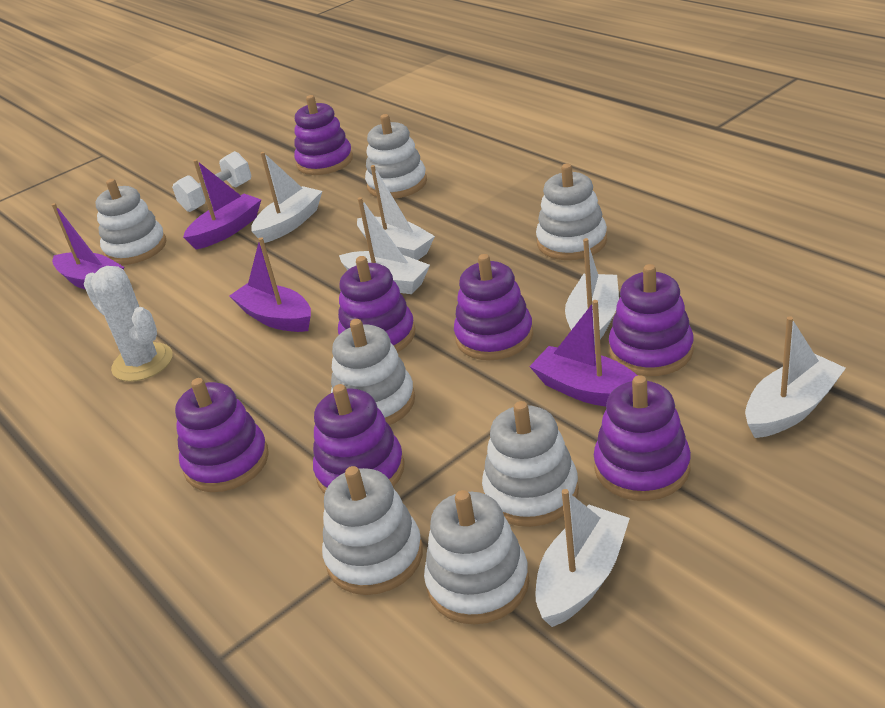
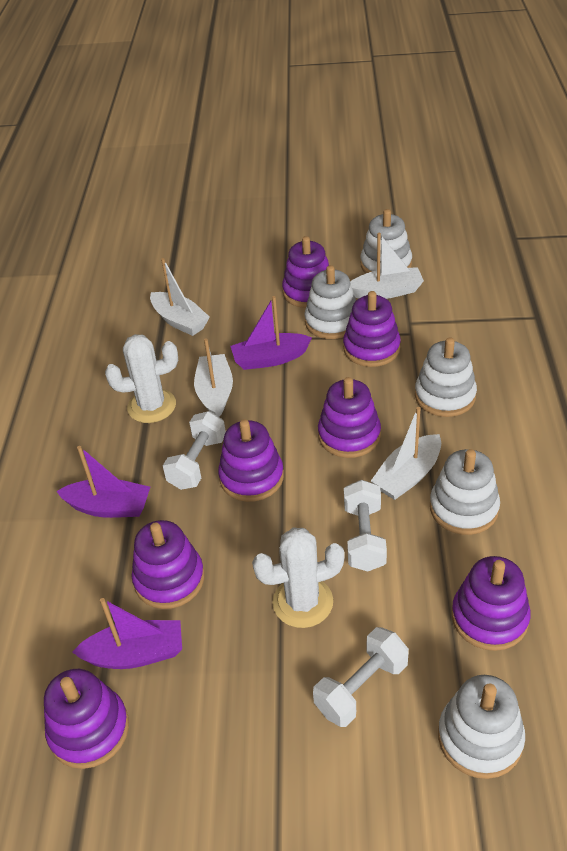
purple boat: 4 -> 3
white boat: 6 -> 4
white cactus: 1 -> 2
white dumbbell: 1 -> 3
white stacking toy: 7 -> 5

